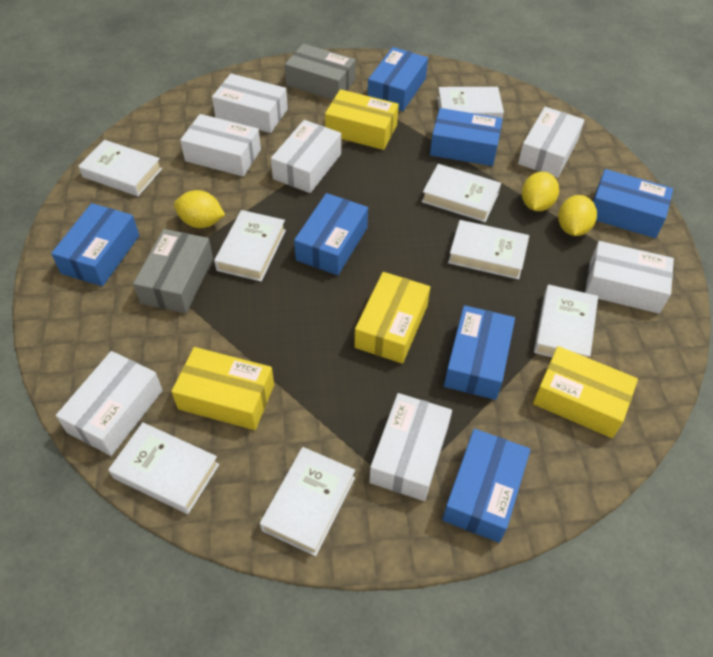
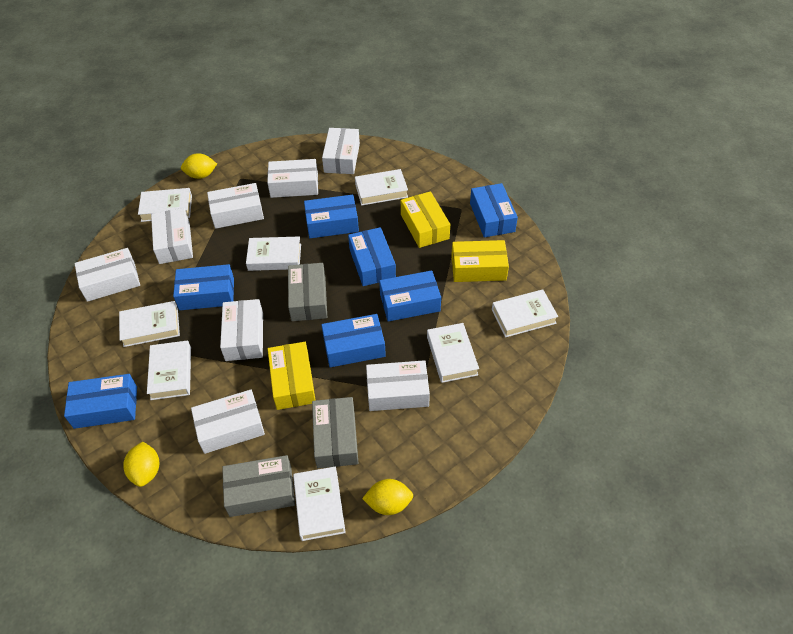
grey box: 2 -> 3
white box: 7 -> 8
yellow box: 4 -> 3

